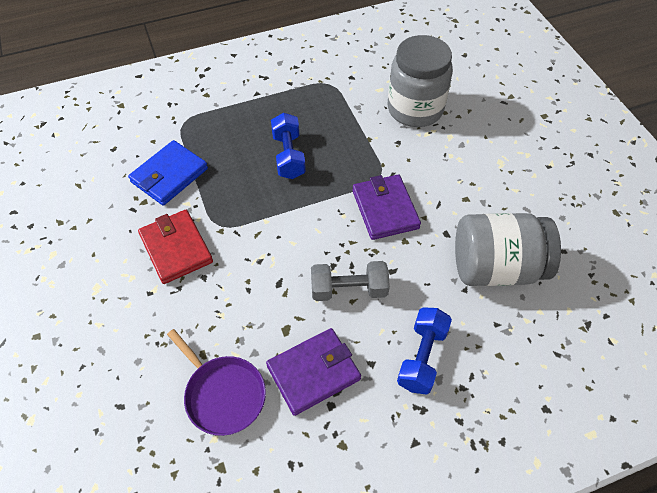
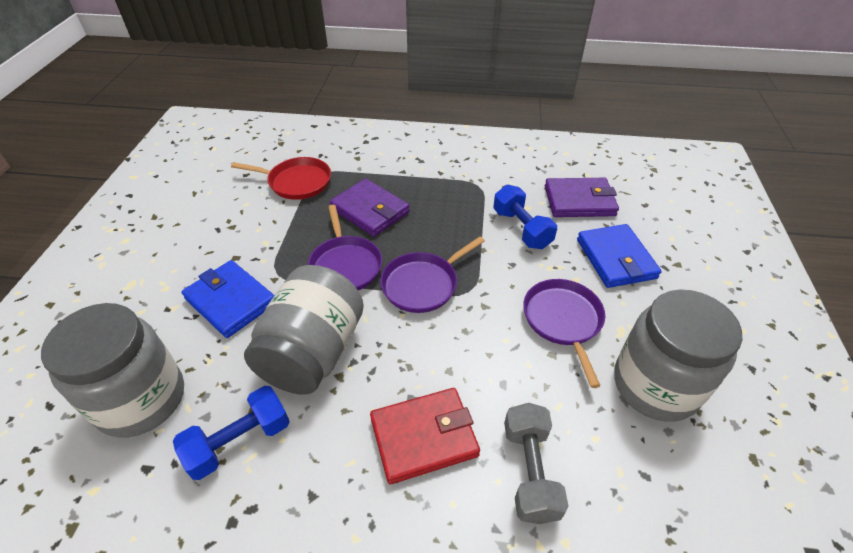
blue wallet: 1 -> 2
grey jar: 2 -> 3
purple pan: 1 -> 3
red pan: 0 -> 1

